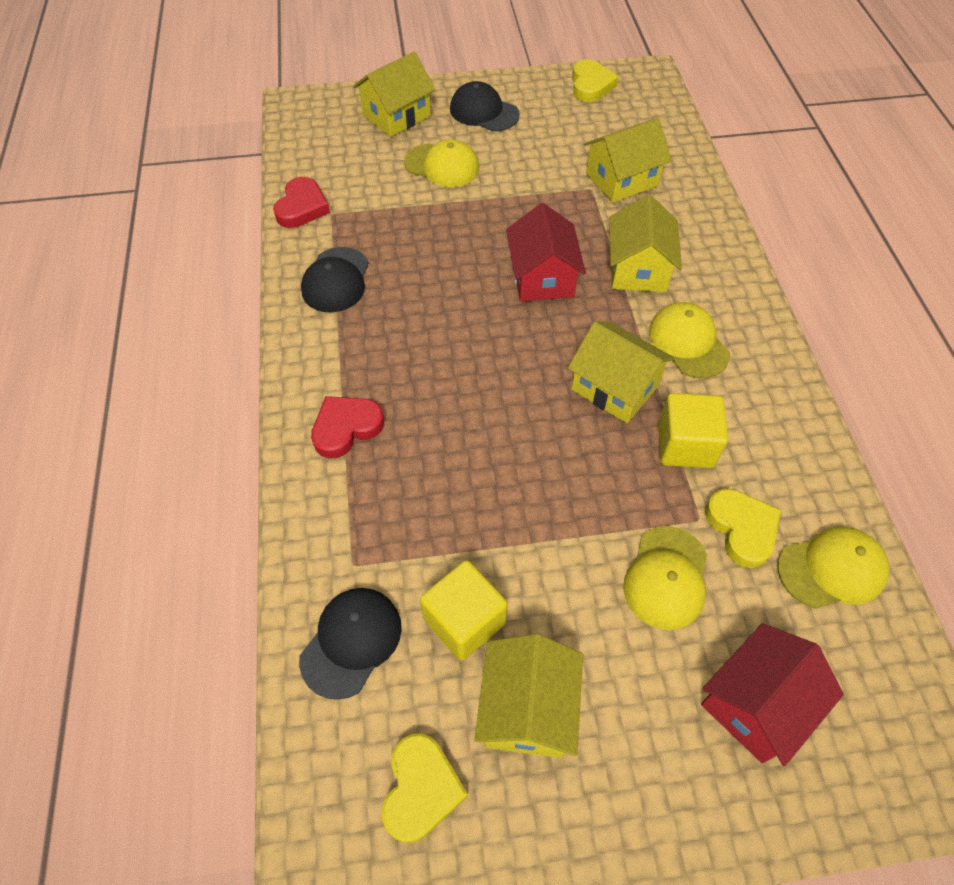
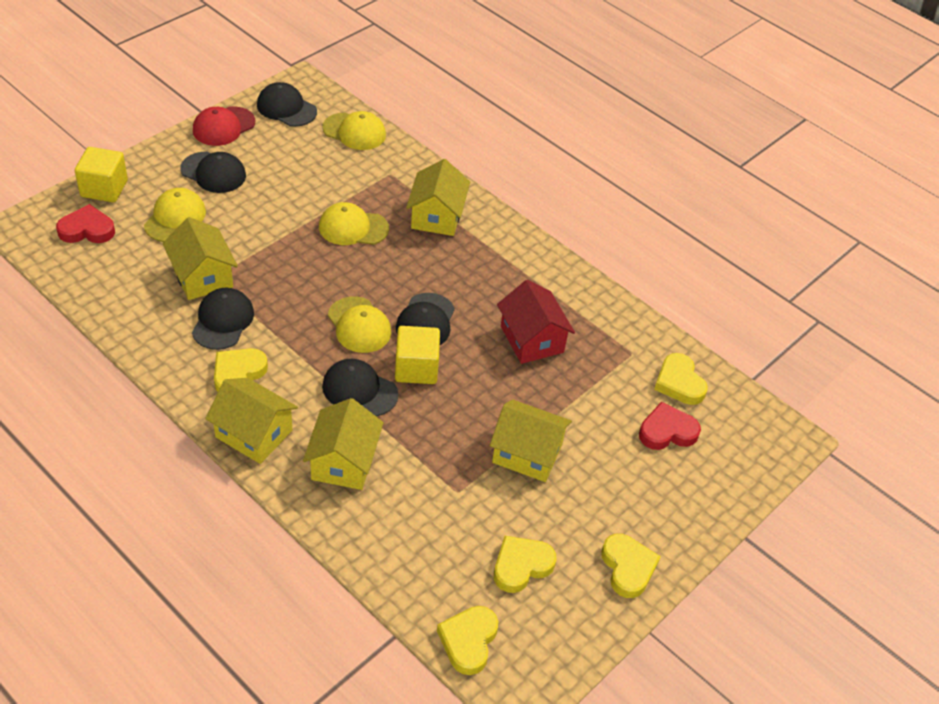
black cap: 3 -> 5
red cap: 0 -> 1
red house: 2 -> 1
yellow heart: 3 -> 5

